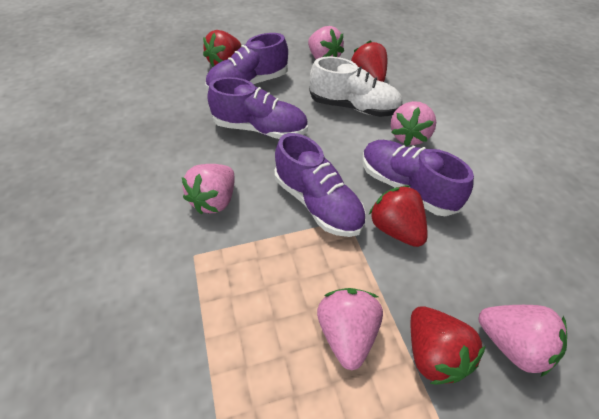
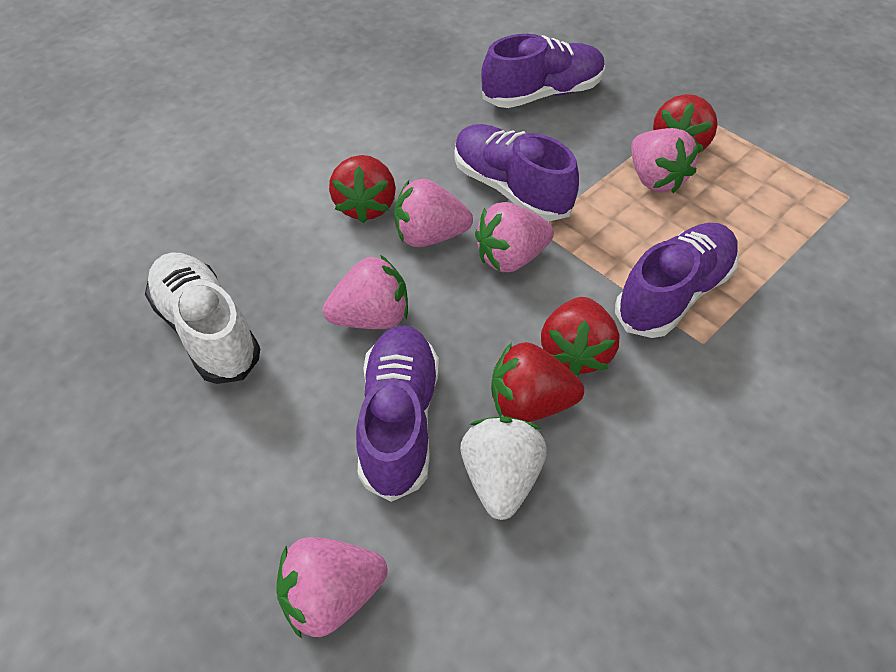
white strawberry: 0 -> 1

